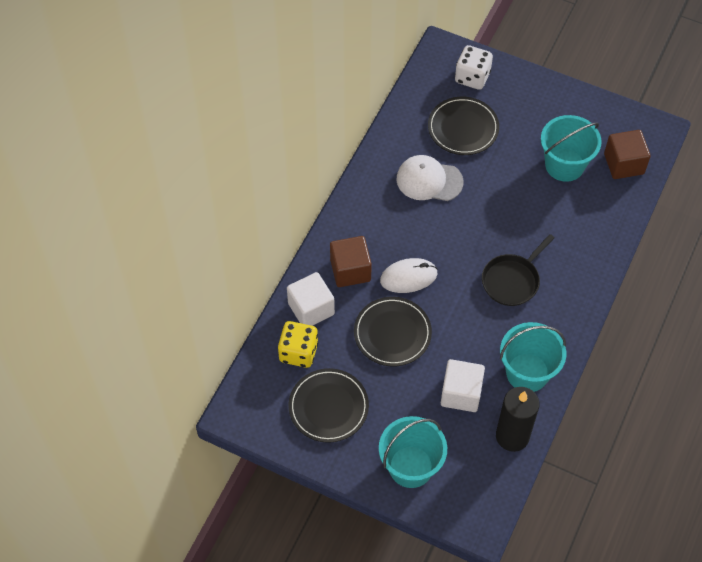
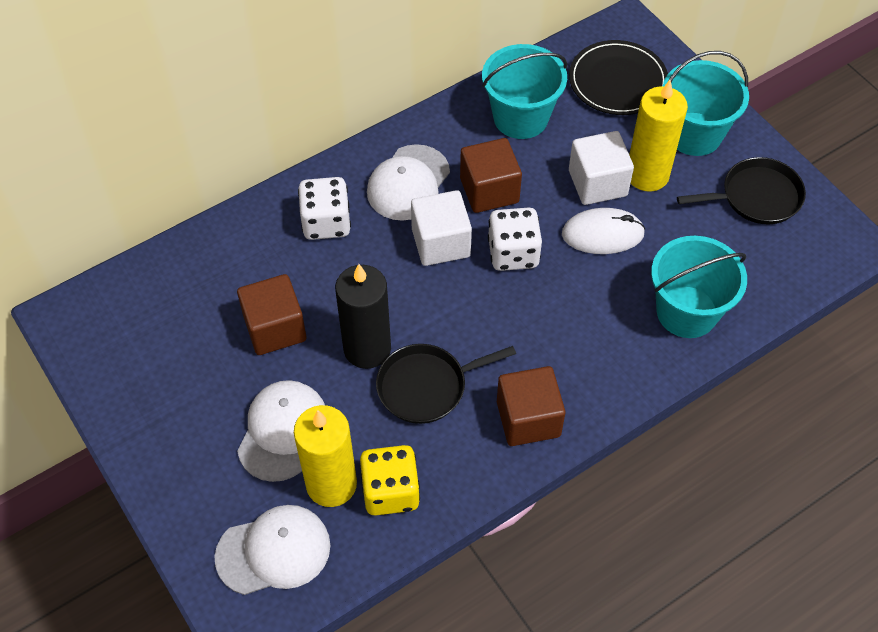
black pan: 1 -> 2
black plate: 3 -> 1
brown cube: 2 -> 3
white cap: 1 -> 3
white dice: 1 -> 2
yellow candle: 0 -> 2

